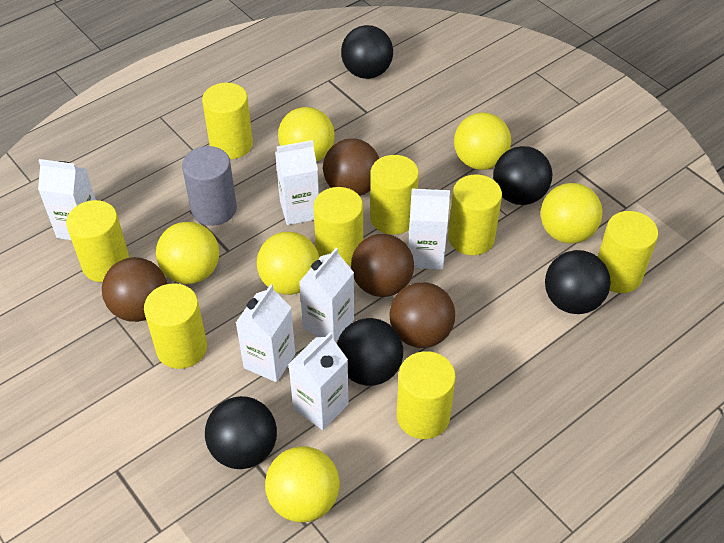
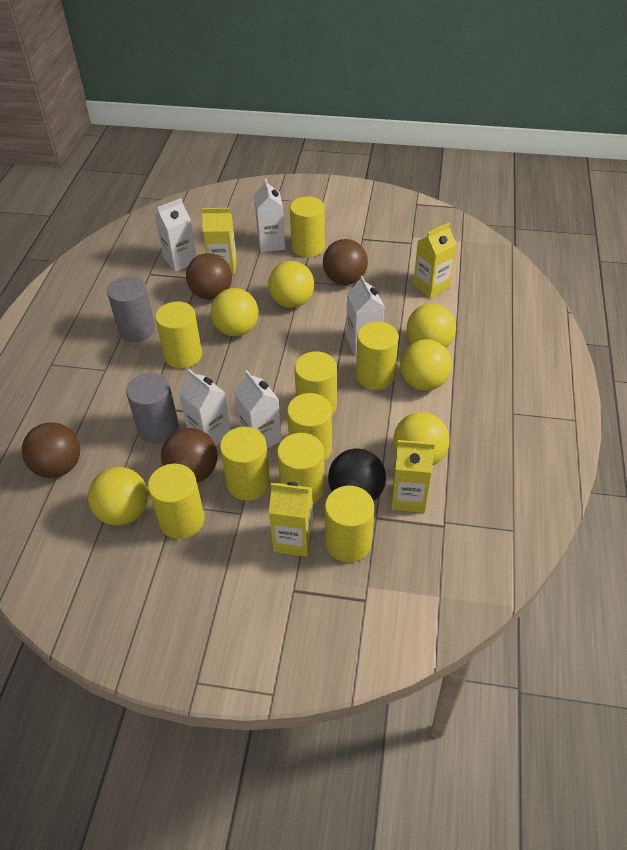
black ball: 5 -> 1
grey cylinder: 1 -> 2
white carton: 6 -> 5
yellow carton: 0 -> 4
yellow cylinder: 8 -> 9

